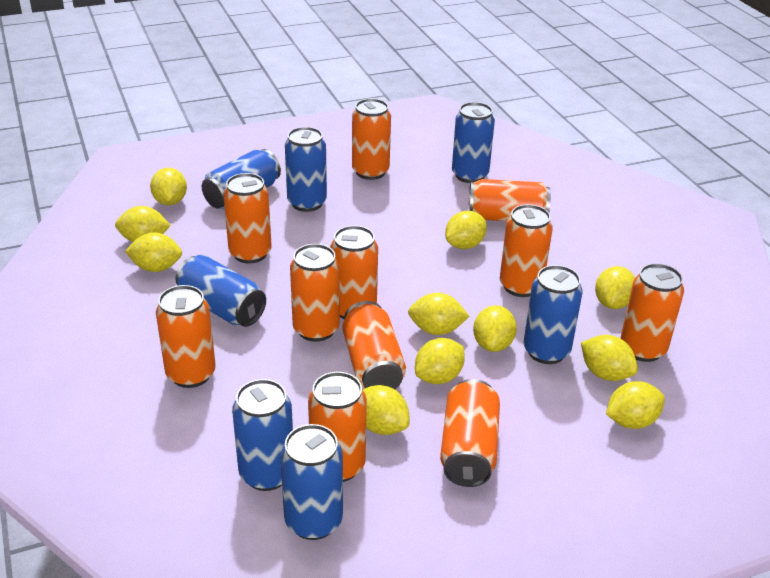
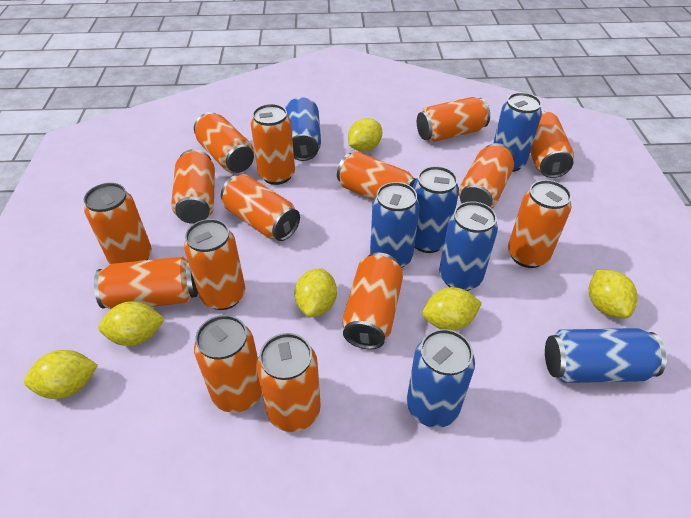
orange can: 11 -> 15
yellow lemon: 11 -> 6

